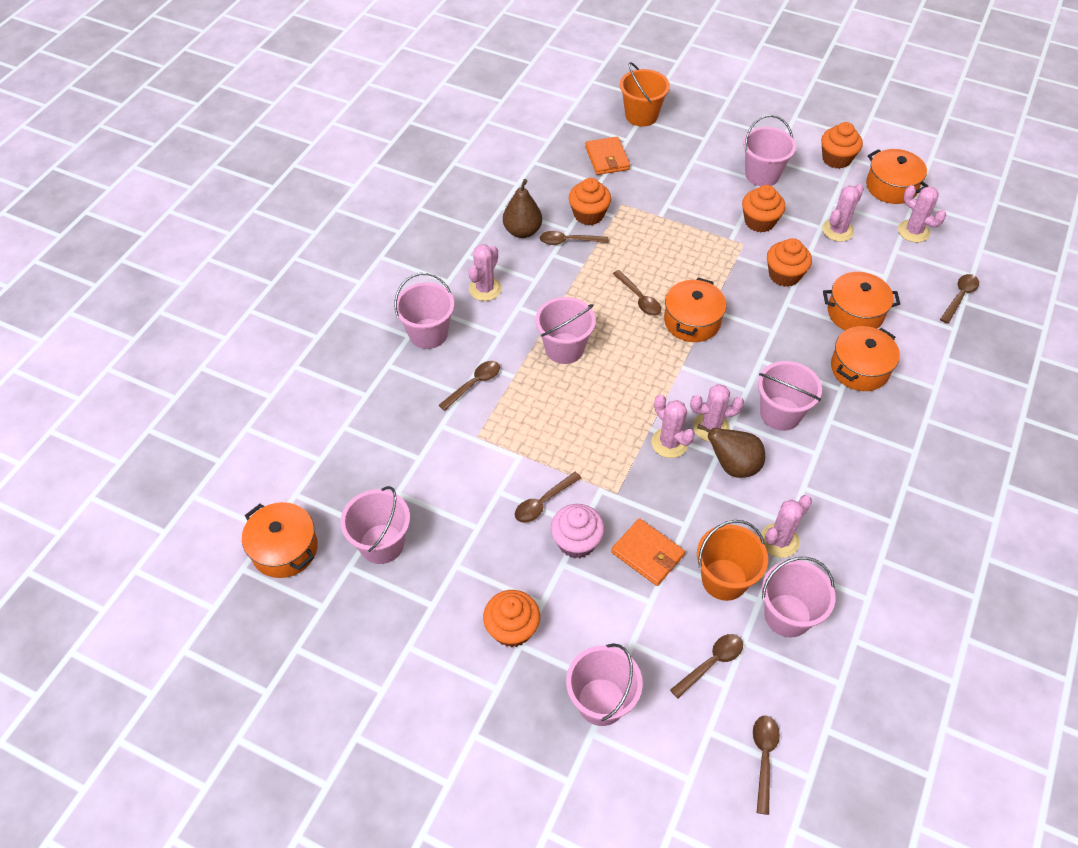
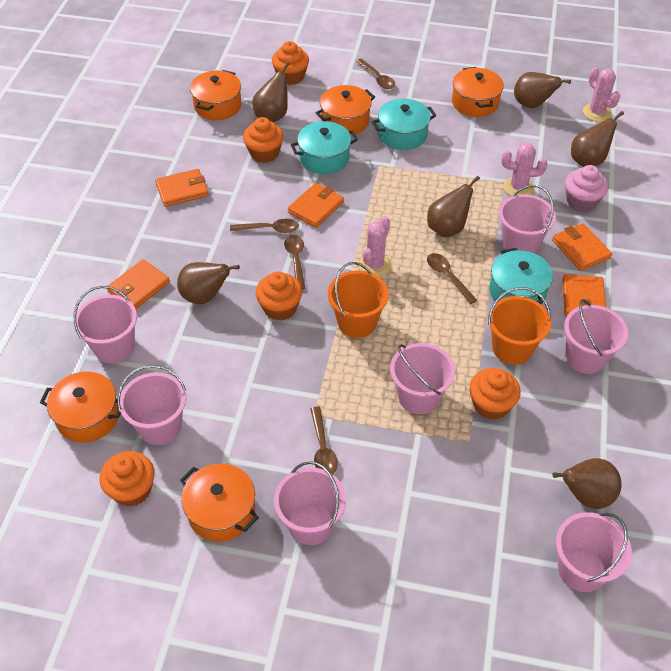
brown pear: 2 -> 6
brown spoon: 7 -> 5
orange wallet: 2 -> 5
pink cactus: 6 -> 3
turquoise pot: 0 -> 3

